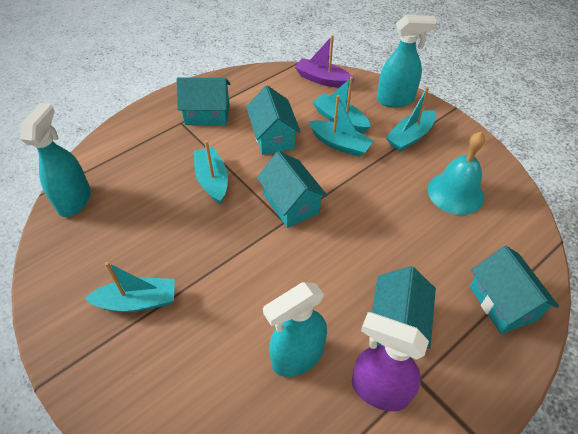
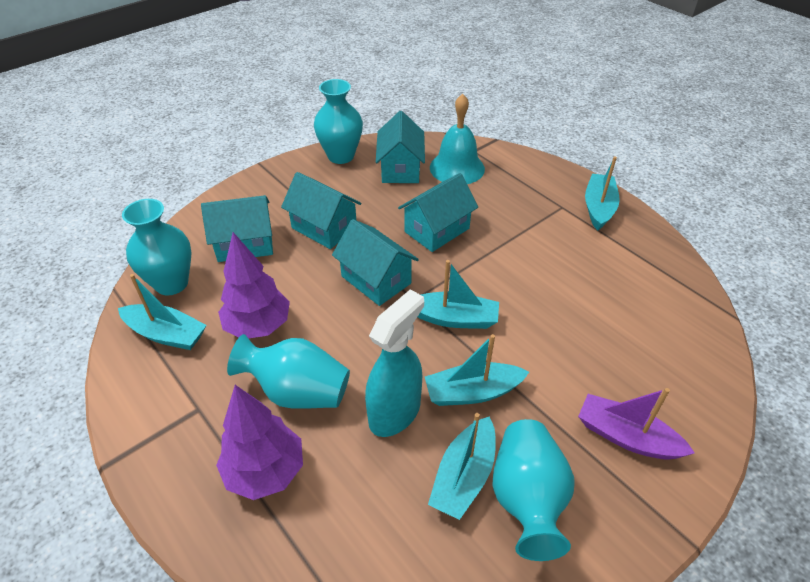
purple spray bottle: 1 -> 0
purple tree: 0 -> 2
turquoise spray bottle: 3 -> 1
turquoise vase: 0 -> 4

